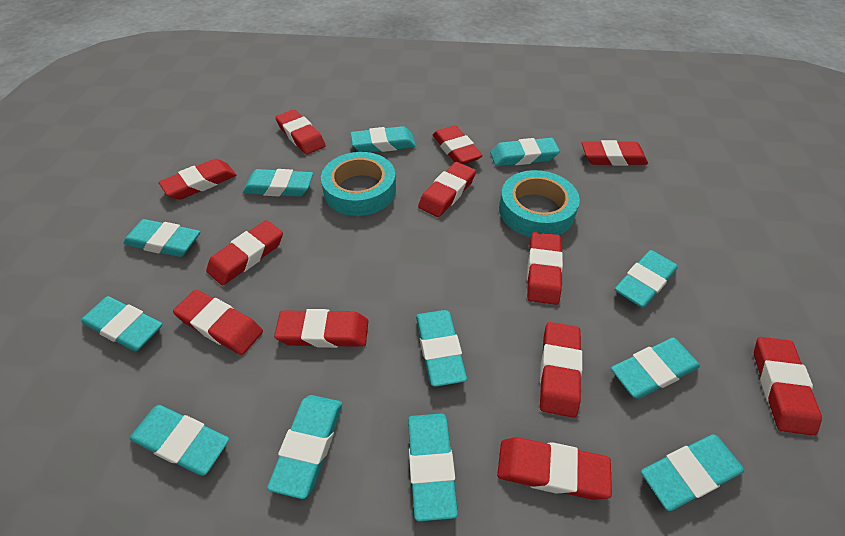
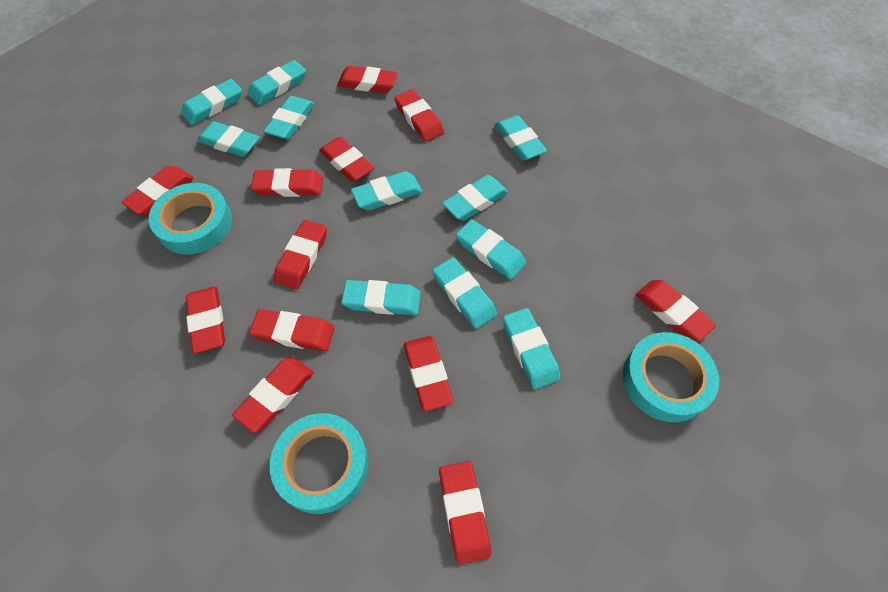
turquoise eraser: 12 -> 11
turquoise tape: 2 -> 3

